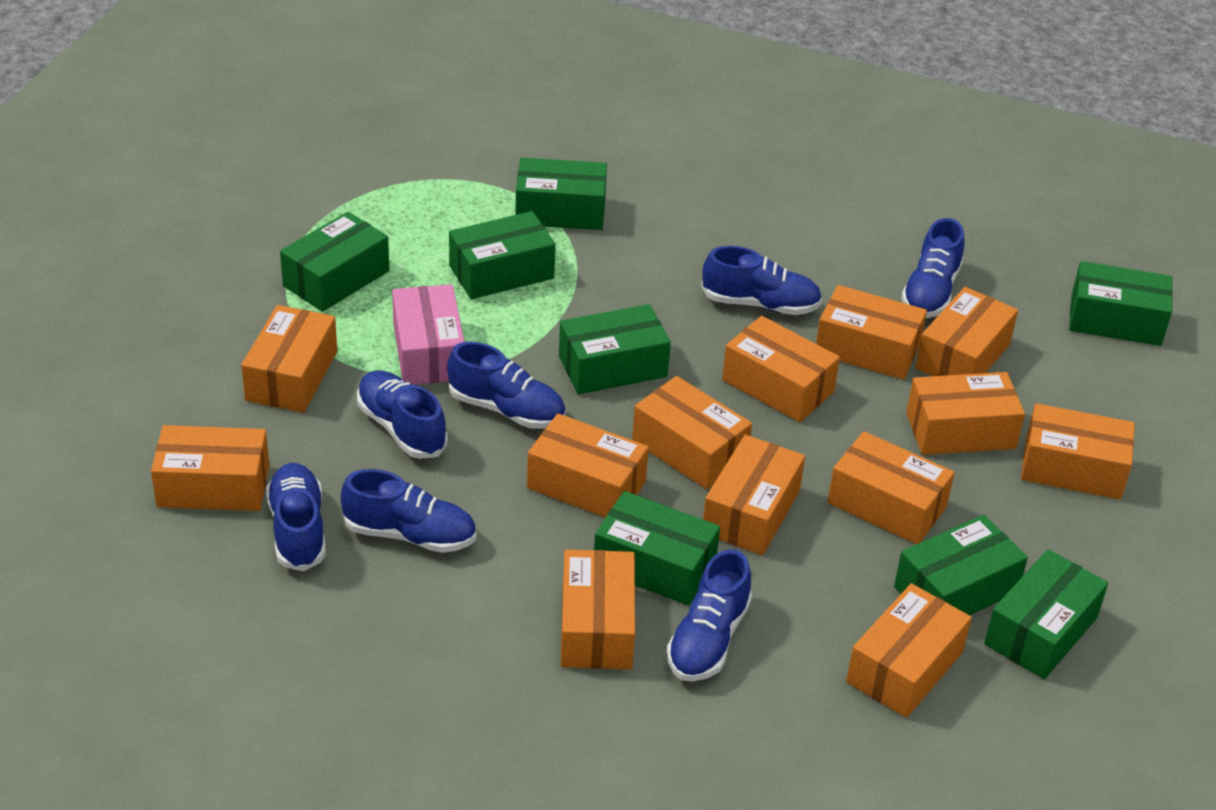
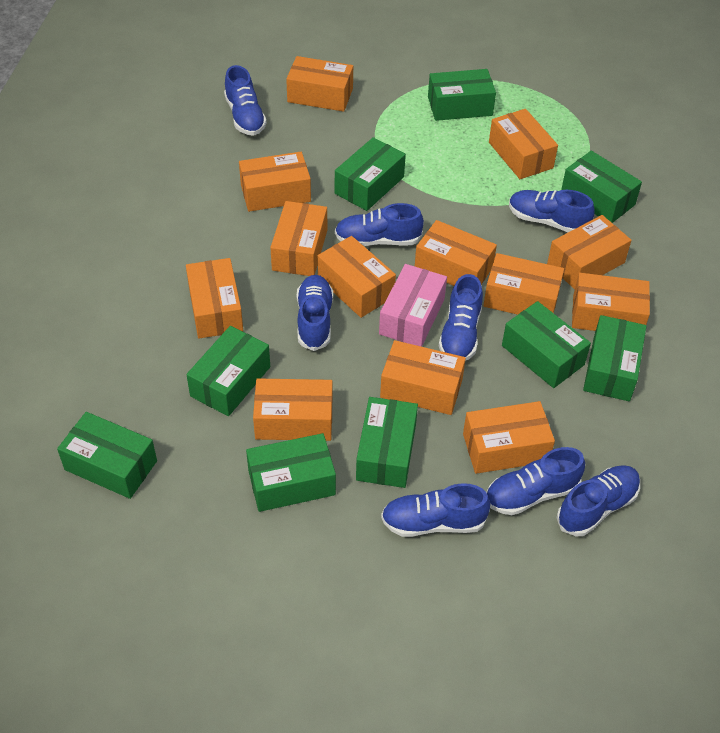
blue shoe: 7 -> 8
green box: 8 -> 9

